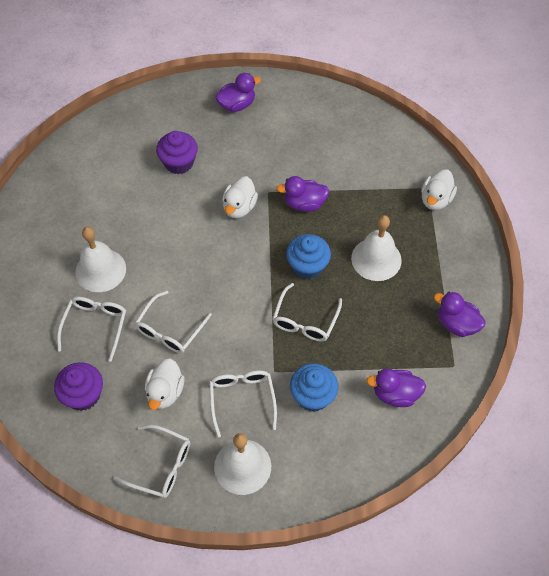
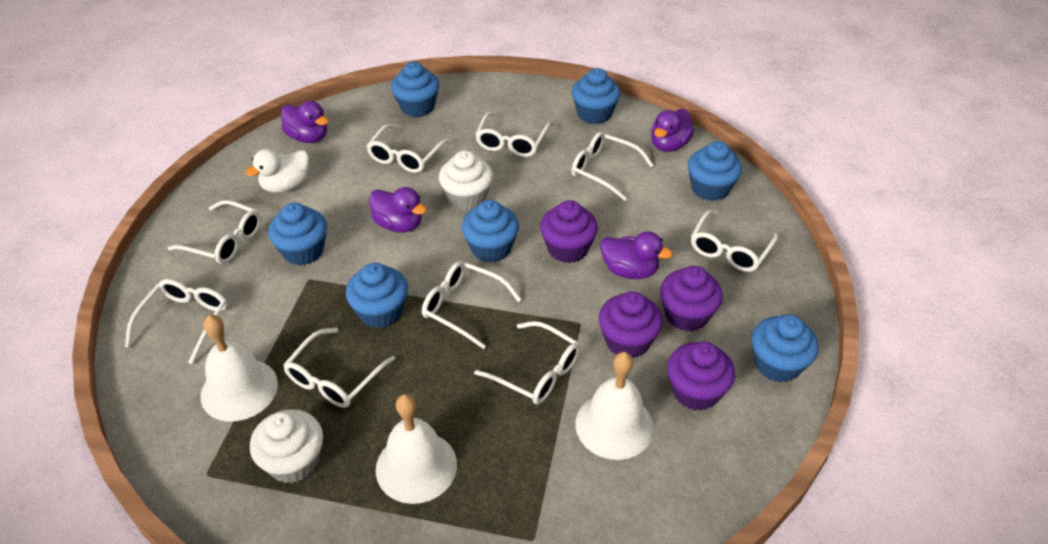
blue cupcake: 2 -> 7
purple cupcake: 2 -> 4
white cupcake: 0 -> 2
white duck: 3 -> 1
white glasses: 5 -> 9

